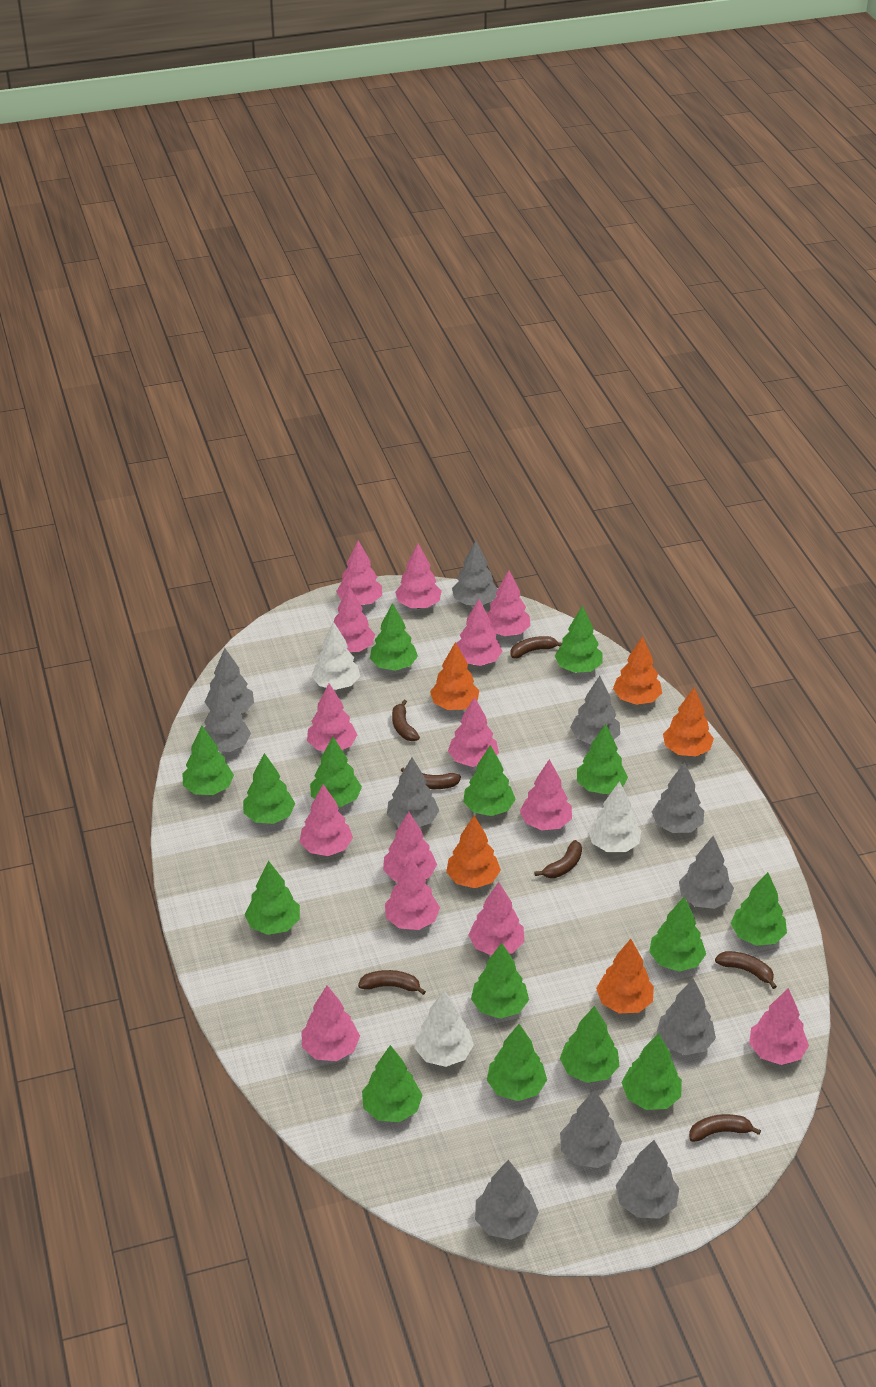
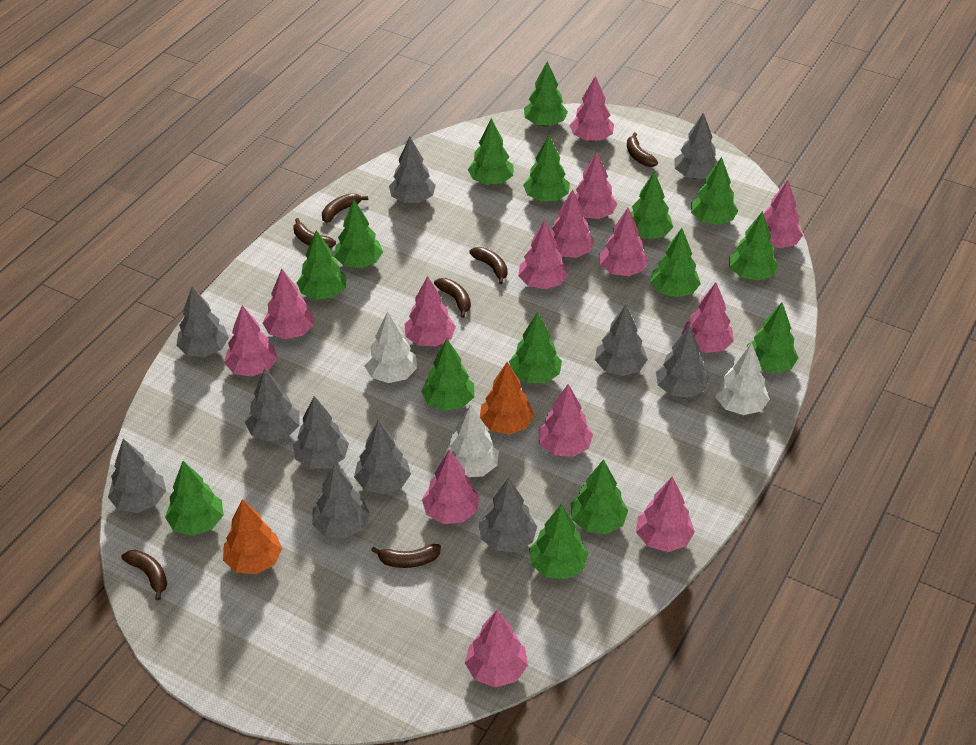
orange tree: 5 -> 2

